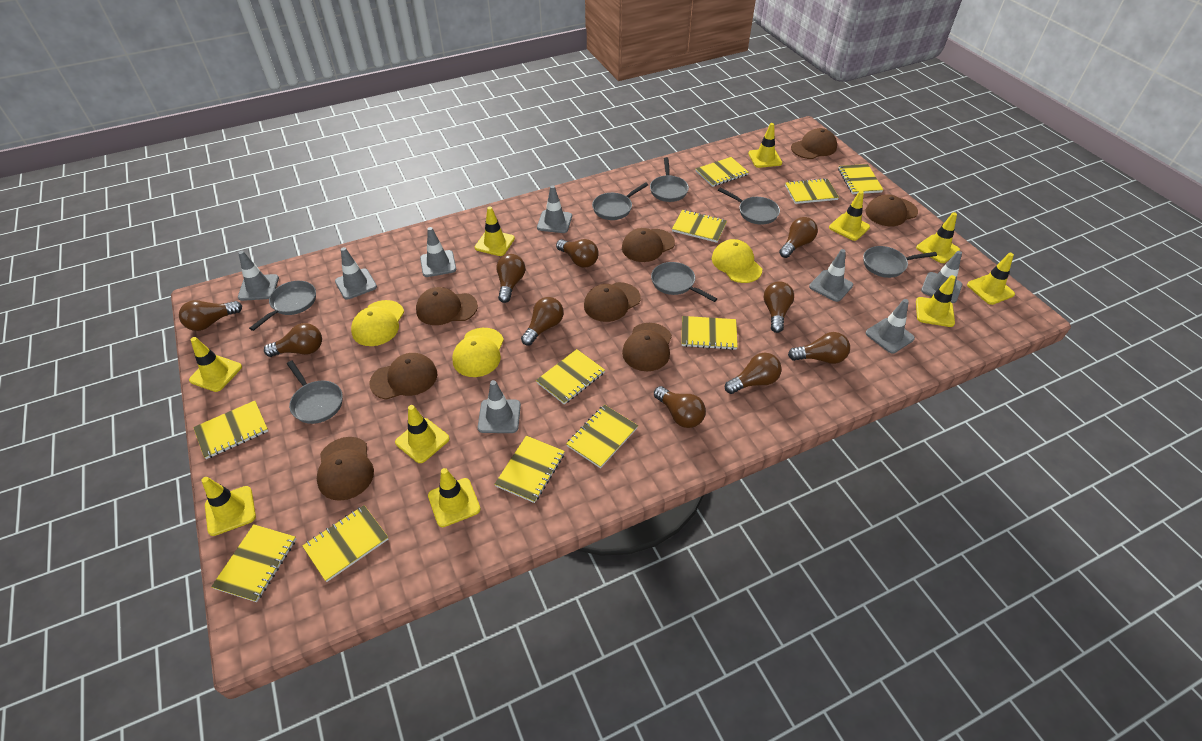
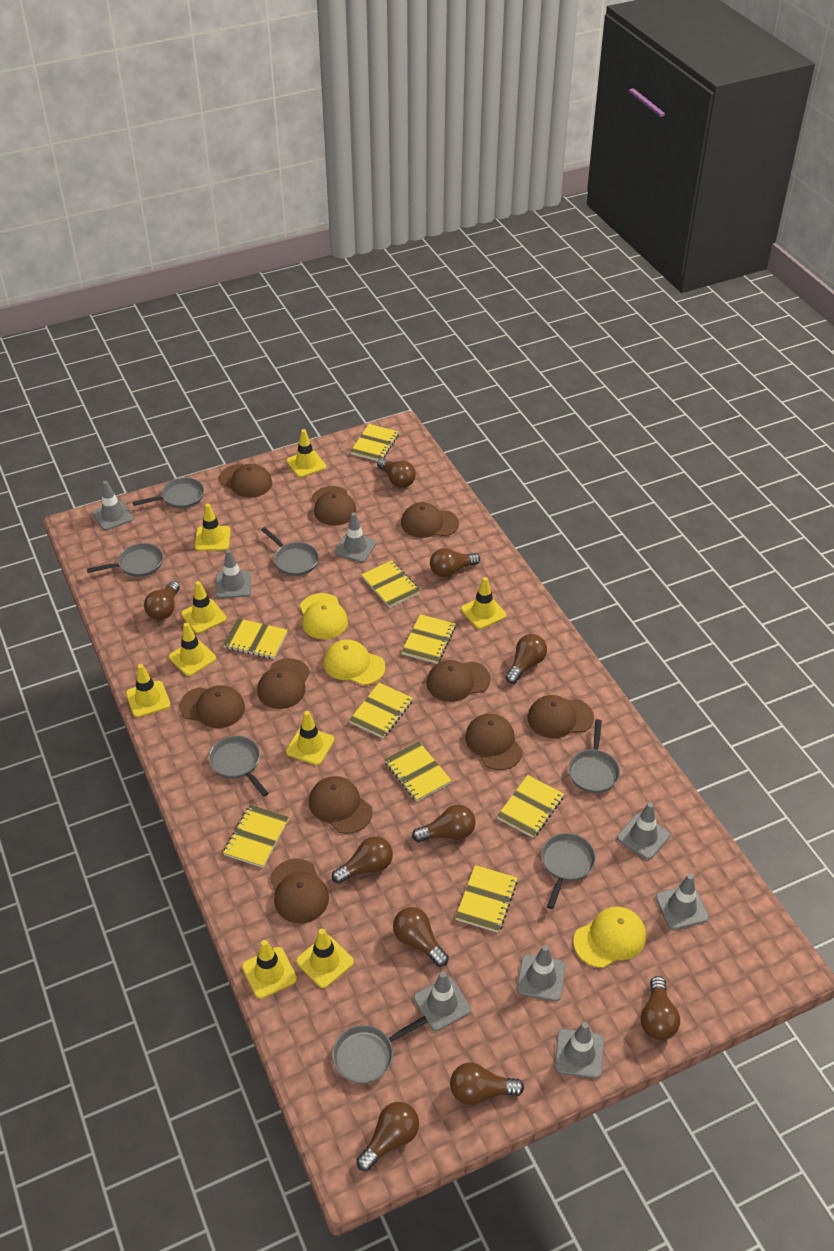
brown cap: 8 -> 10
yellow notebook: 11 -> 9
yellow traffic cone: 10 -> 9

